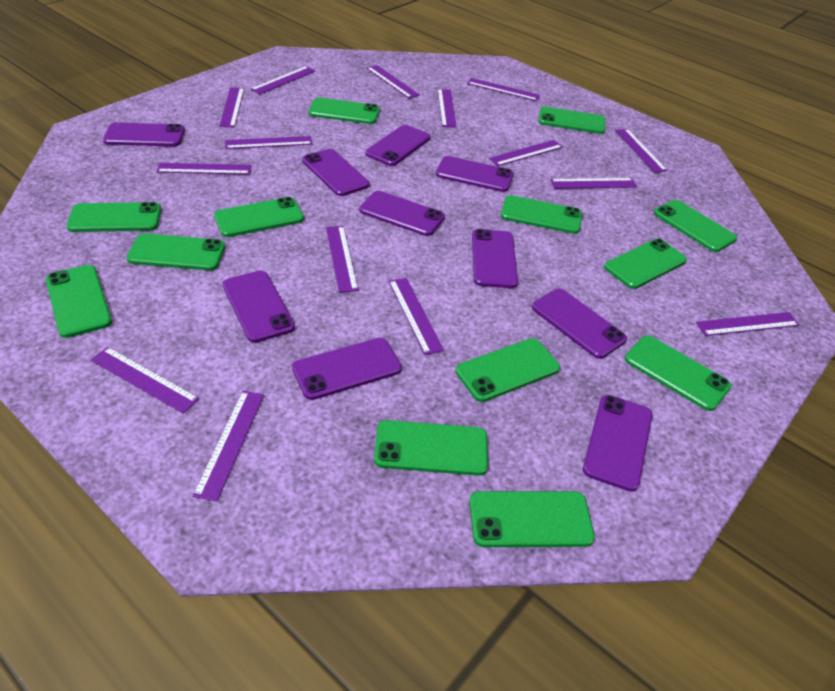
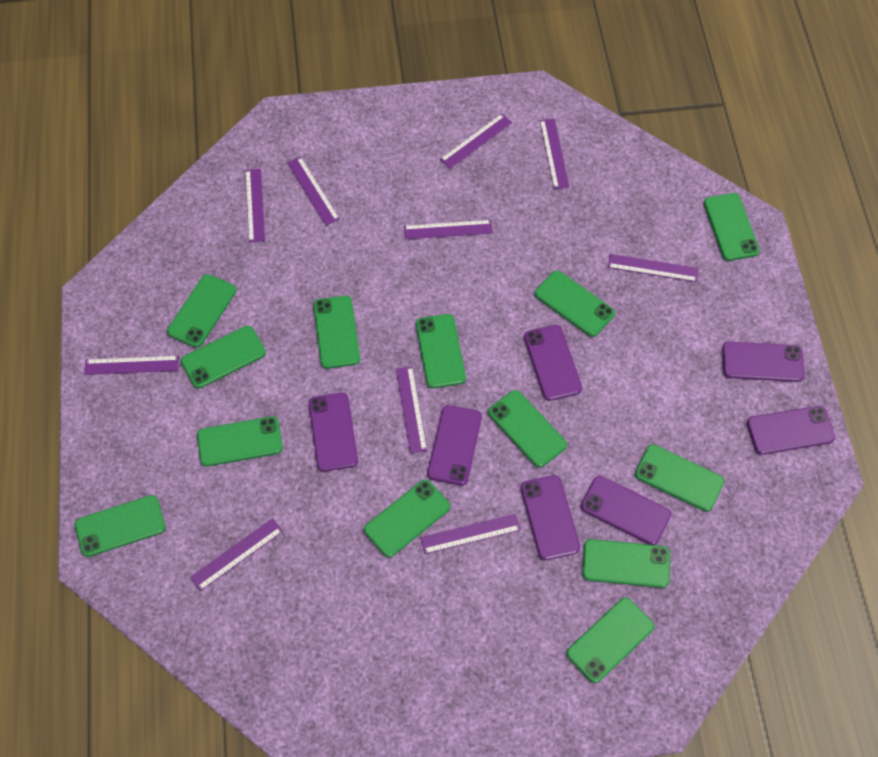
purple phone: 10 -> 7
purple ruler: 15 -> 10

